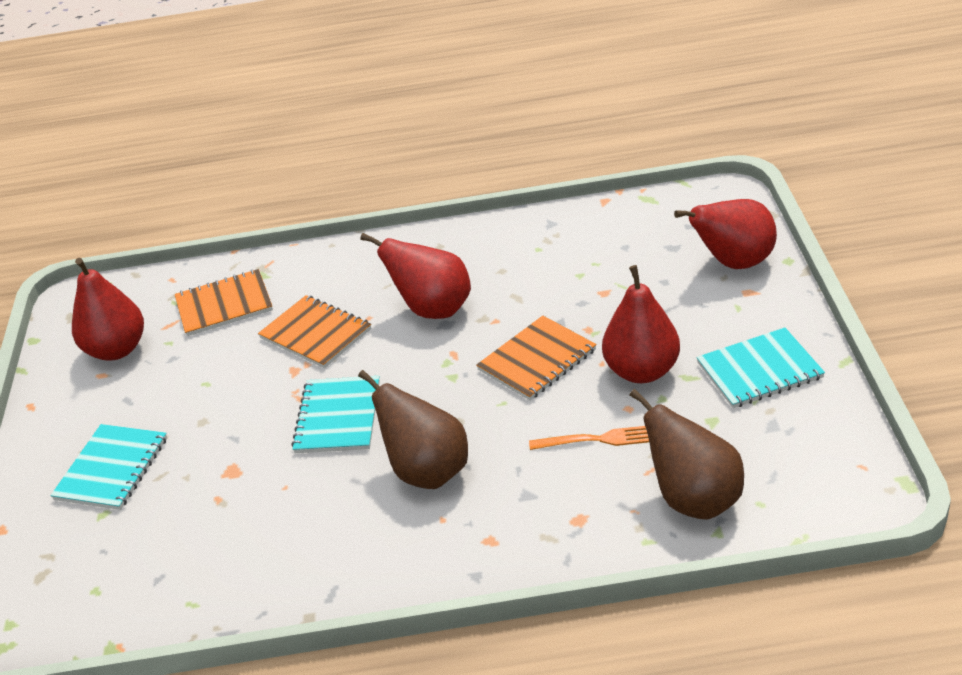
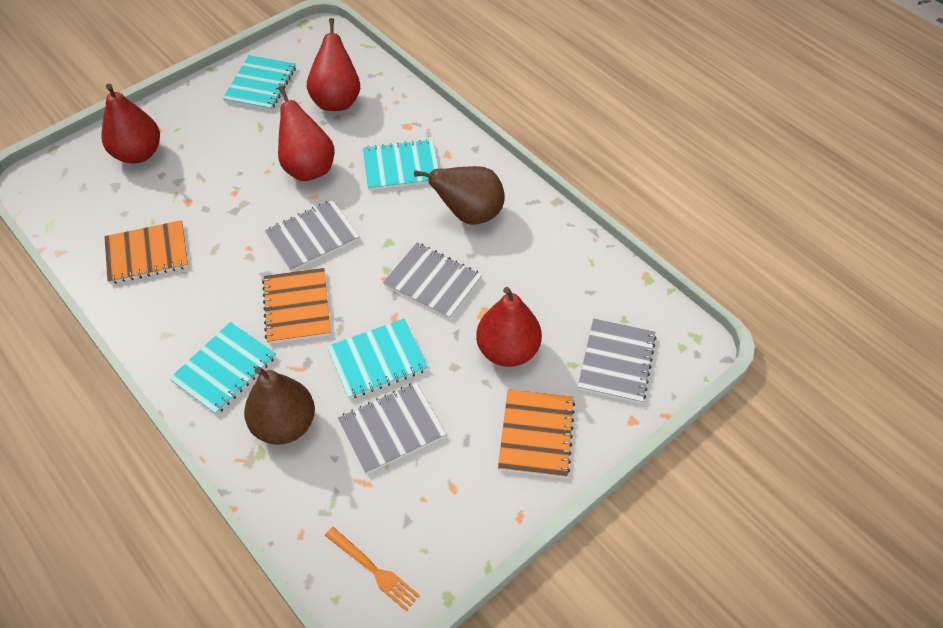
grey notebook: 0 -> 4
turquoise notebook: 3 -> 4

